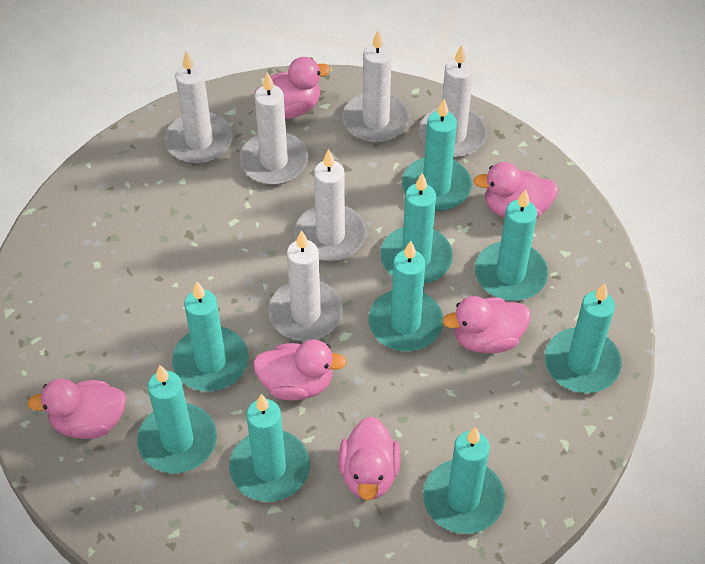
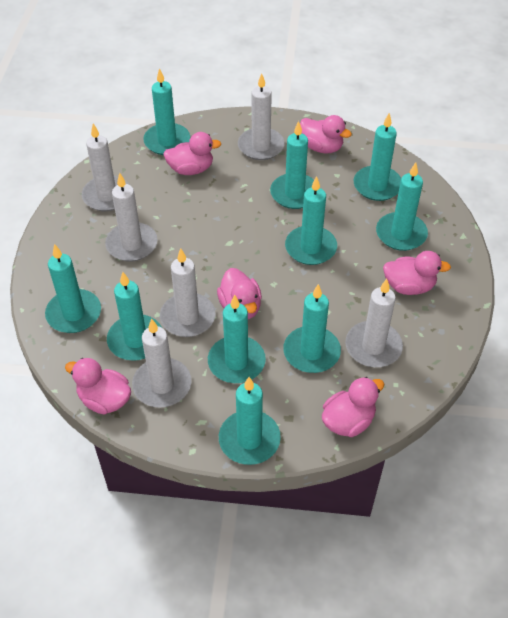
turquoise candle: 9 -> 10

